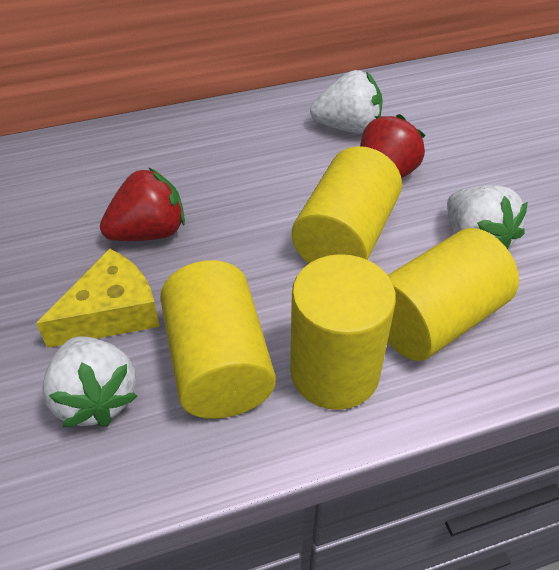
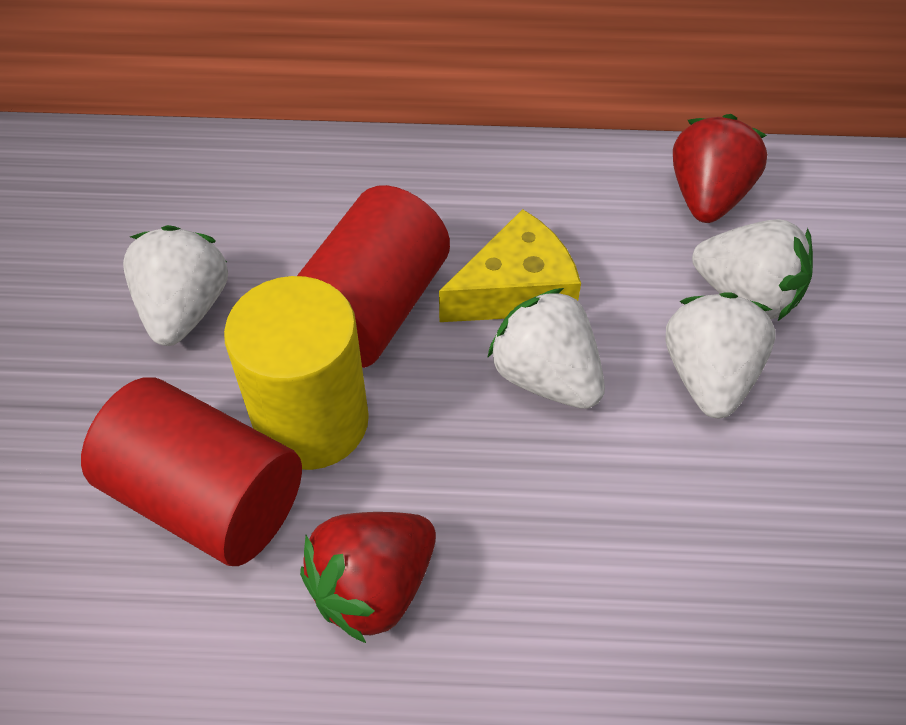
red cylinder: 0 -> 2
white strawberry: 3 -> 4
yellow cylinder: 4 -> 1

